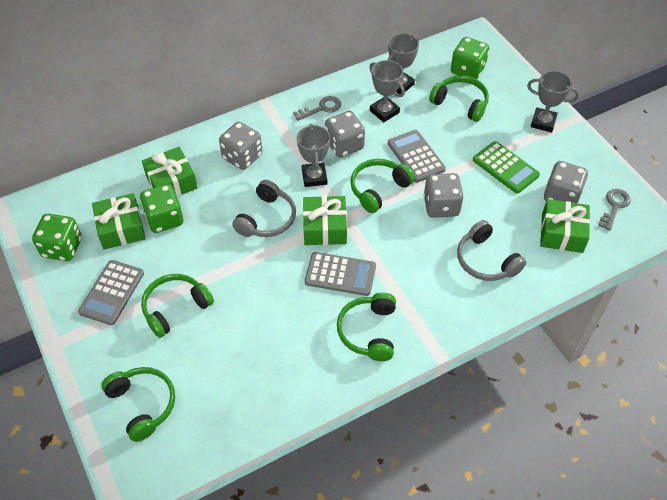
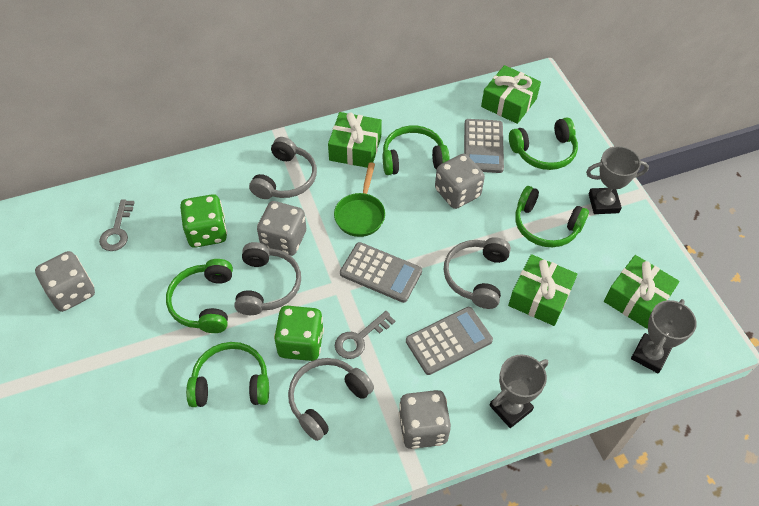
green calculator: 1 -> 0
green dice: 3 -> 2
green pan: 0 -> 1
grey headphones: 2 -> 4
grey trophy: 4 -> 3

